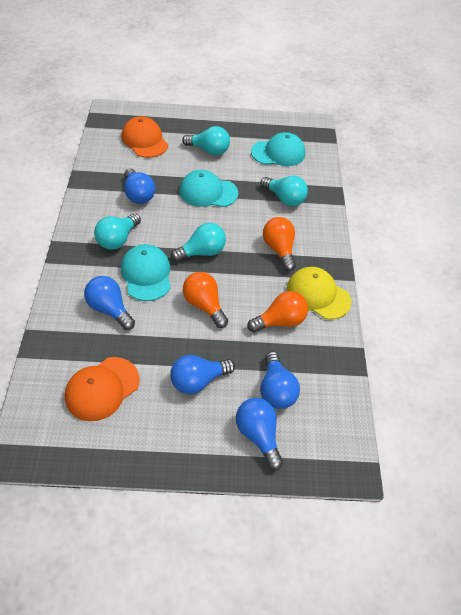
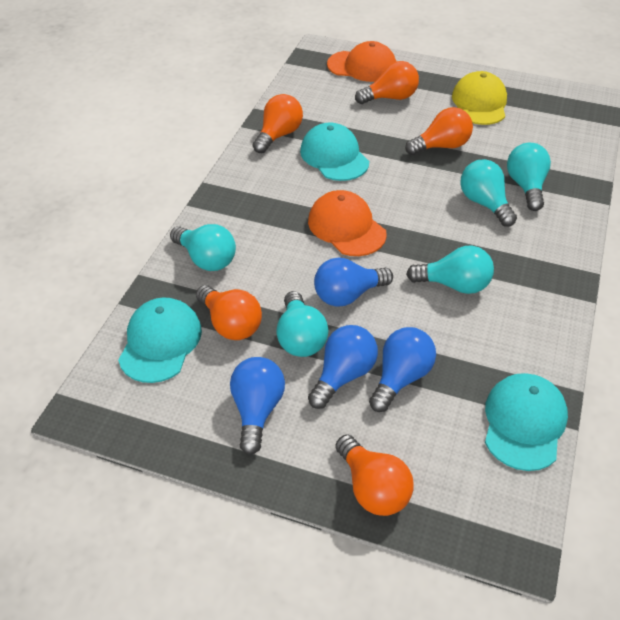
blue light bulb: 5 -> 4
orange light bulb: 3 -> 5
turquoise light bulb: 4 -> 5

